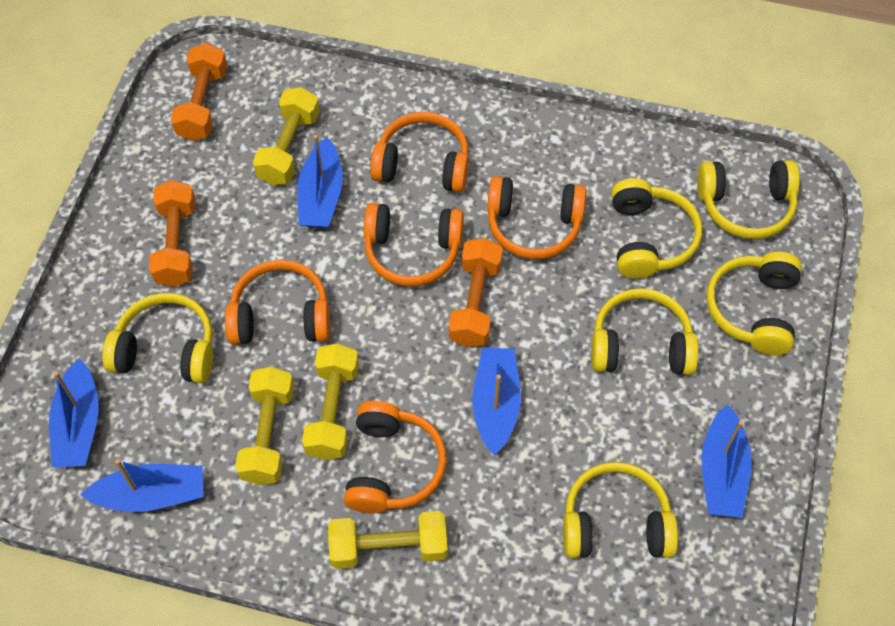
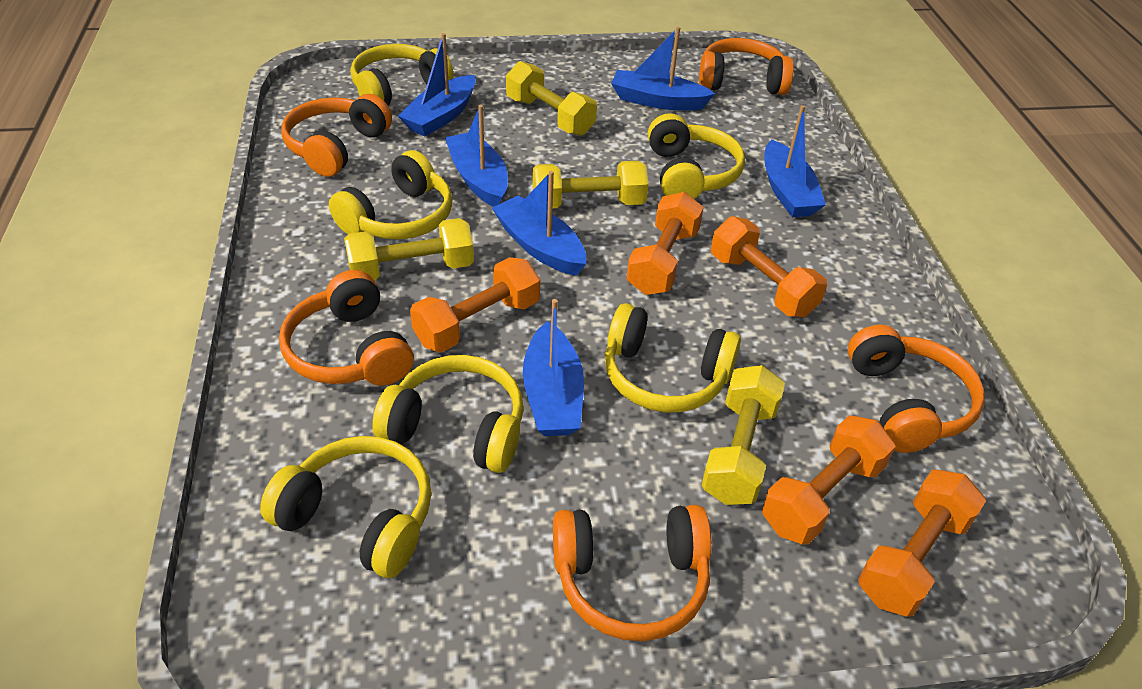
blue boat: 5 -> 6
orange dumbbell: 3 -> 5

